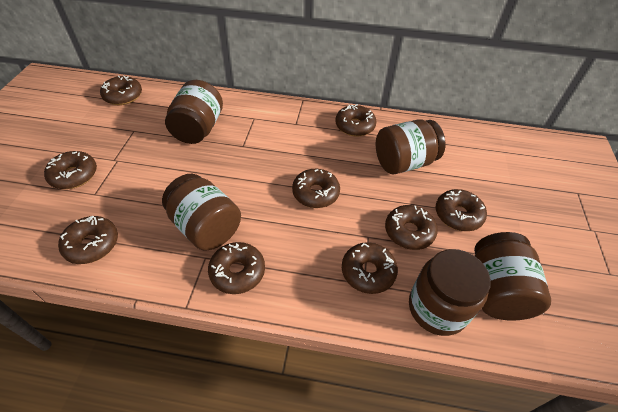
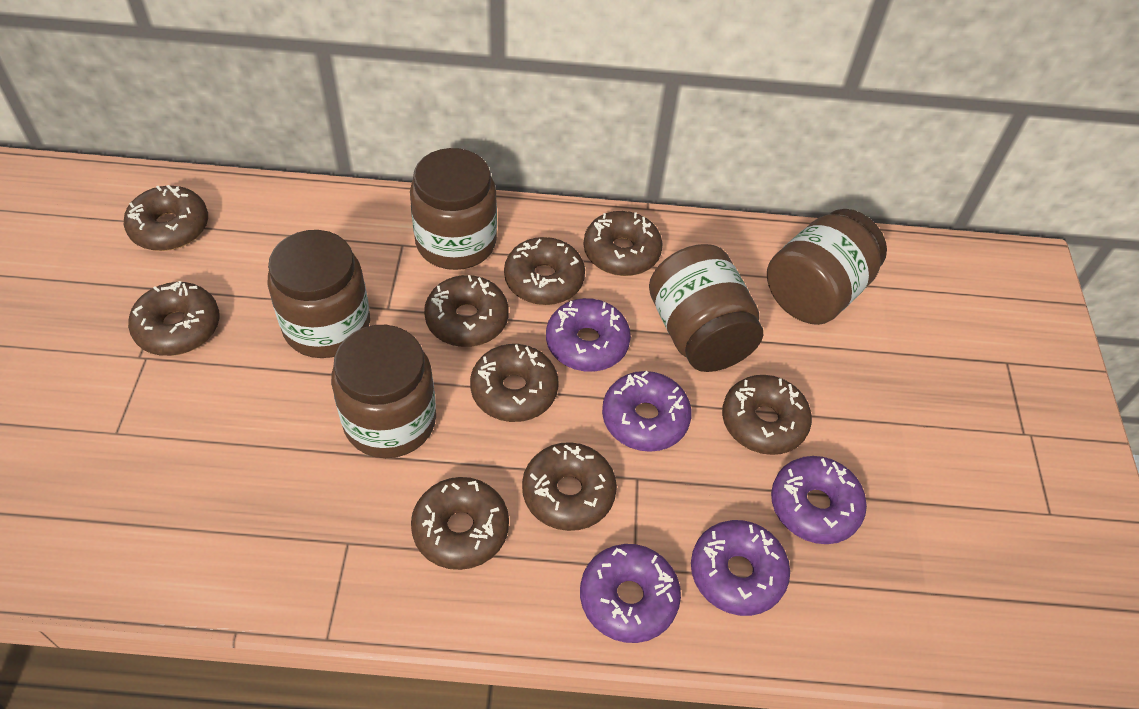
purple donut: 0 -> 5

